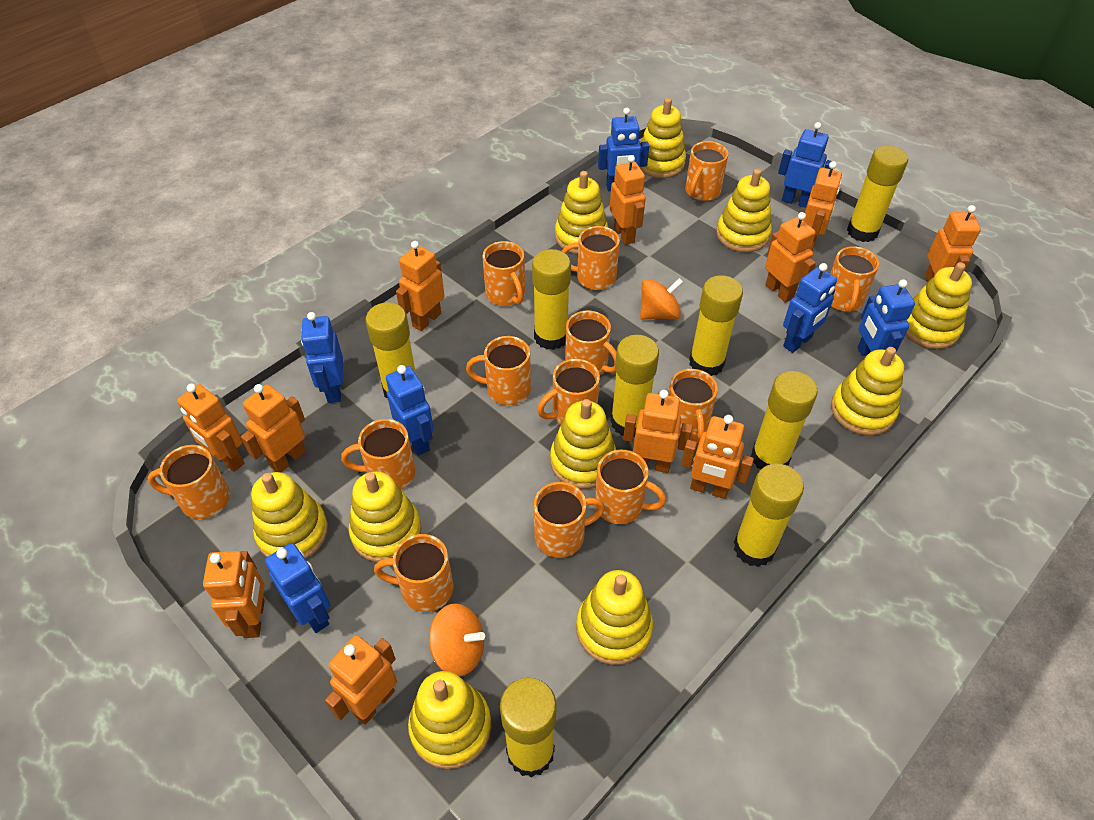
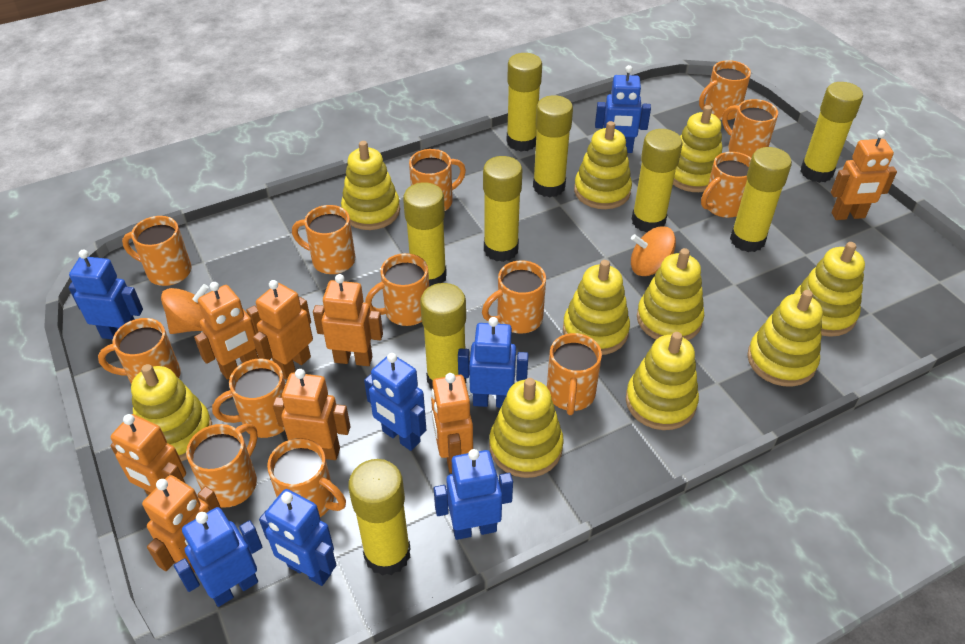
orange robot: 11 -> 8
yellow glue stick: 8 -> 9

